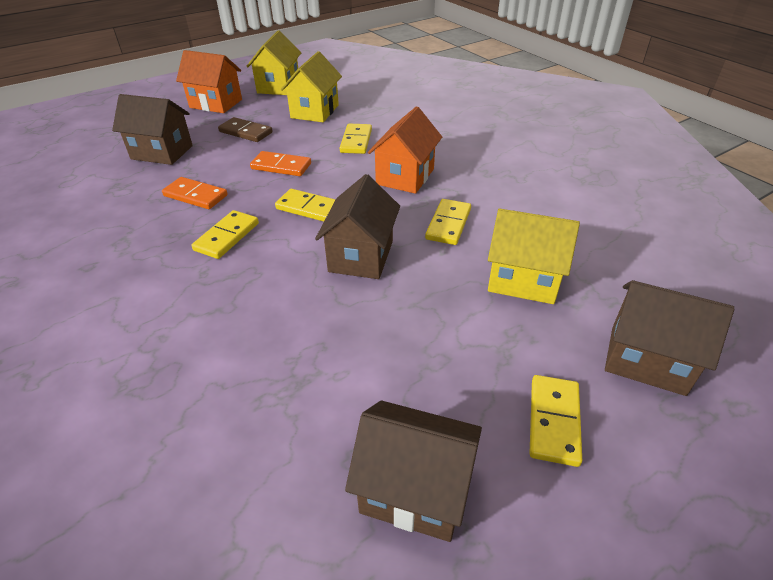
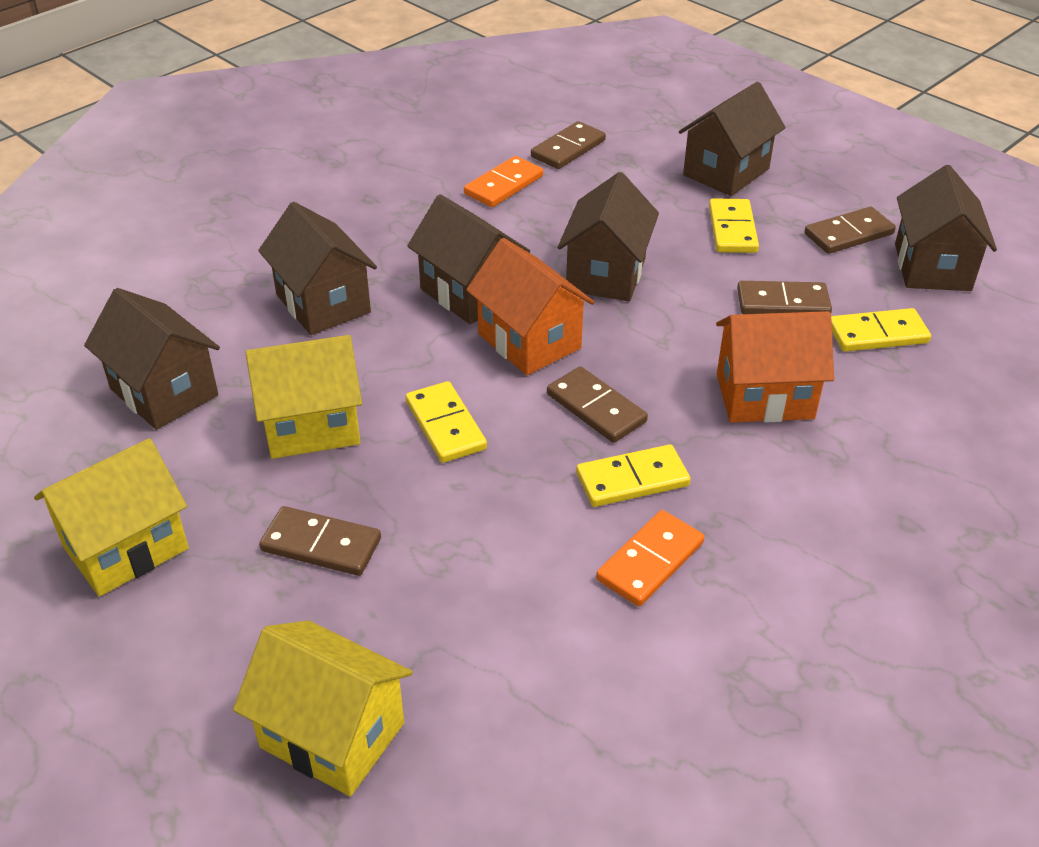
brown domino: 1 -> 5
brown house: 4 -> 6
yellow domino: 5 -> 4

